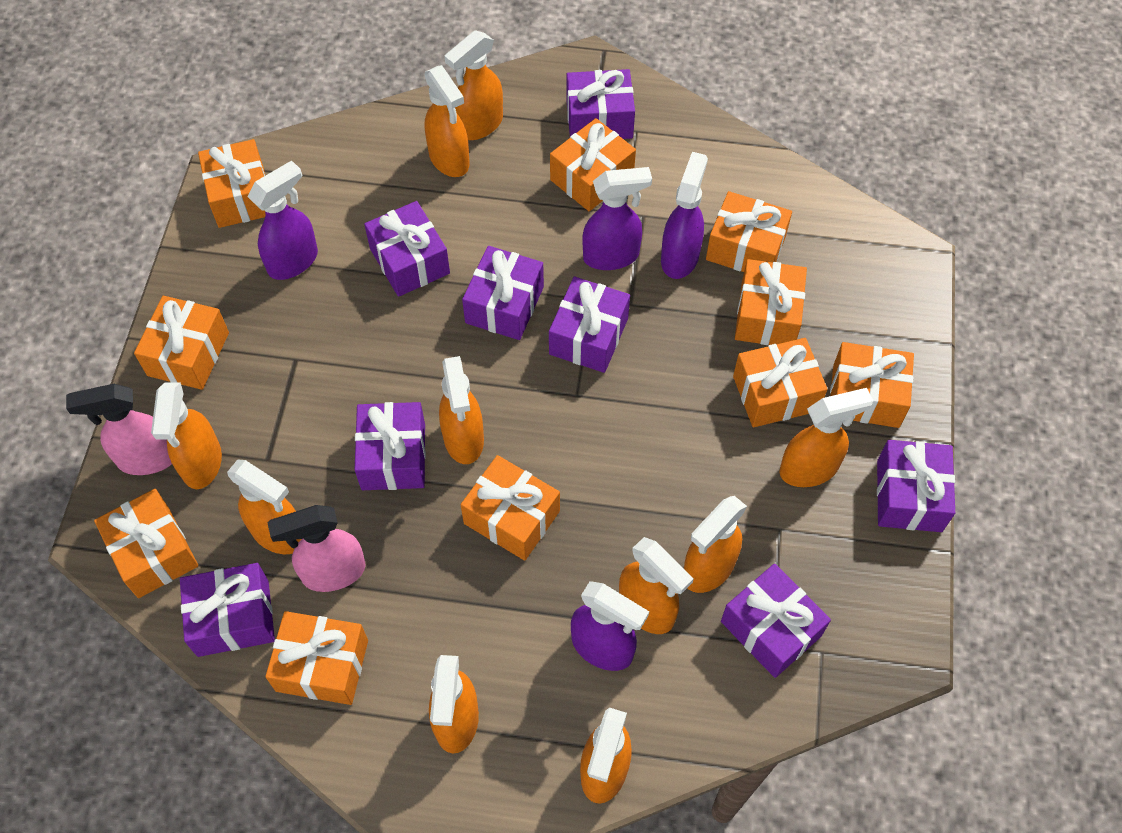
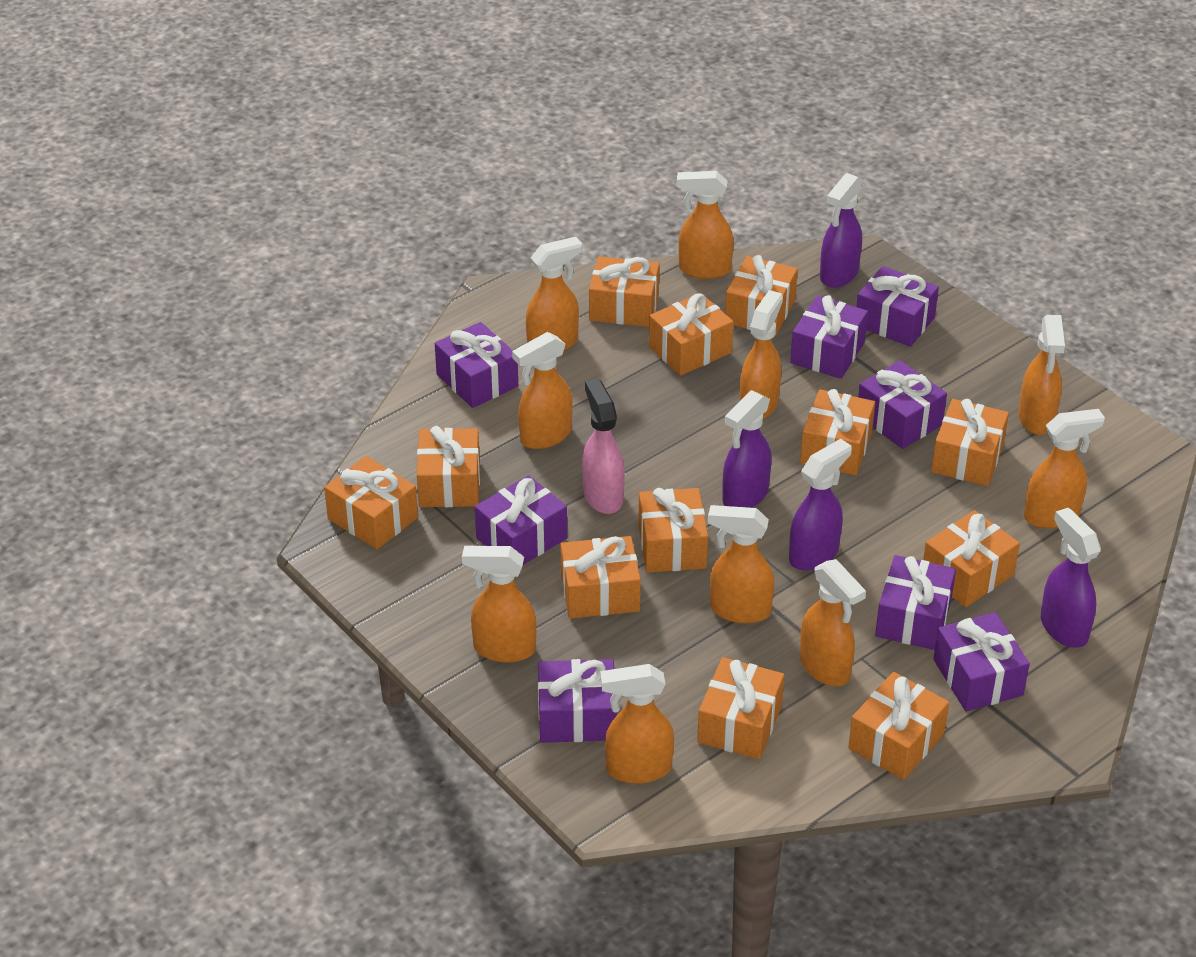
orange gift: 10 -> 12
pink spray bottle: 2 -> 1

